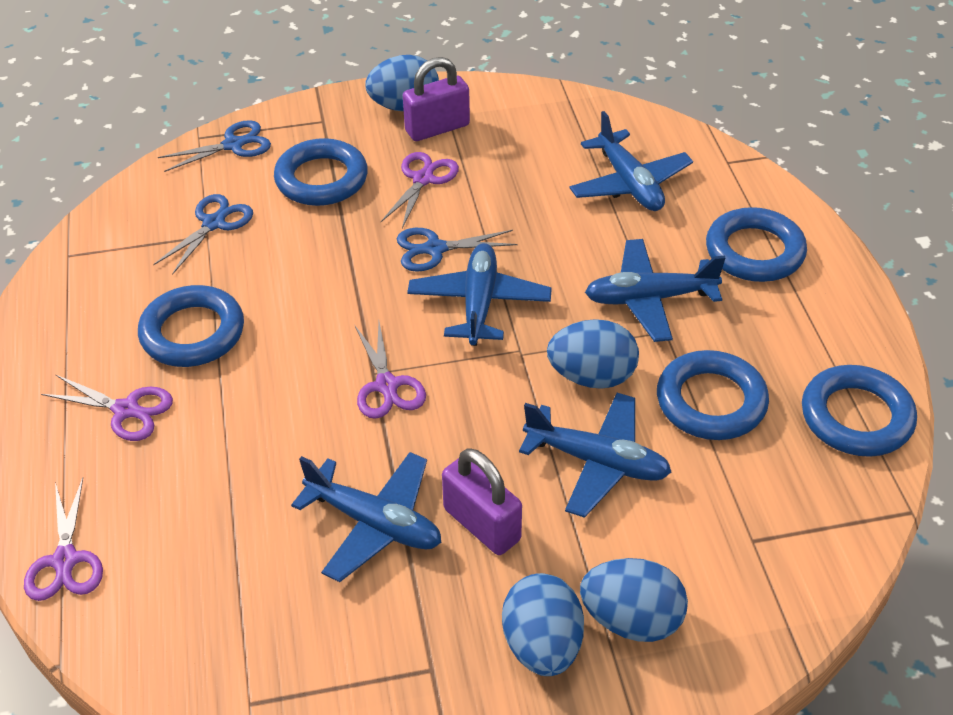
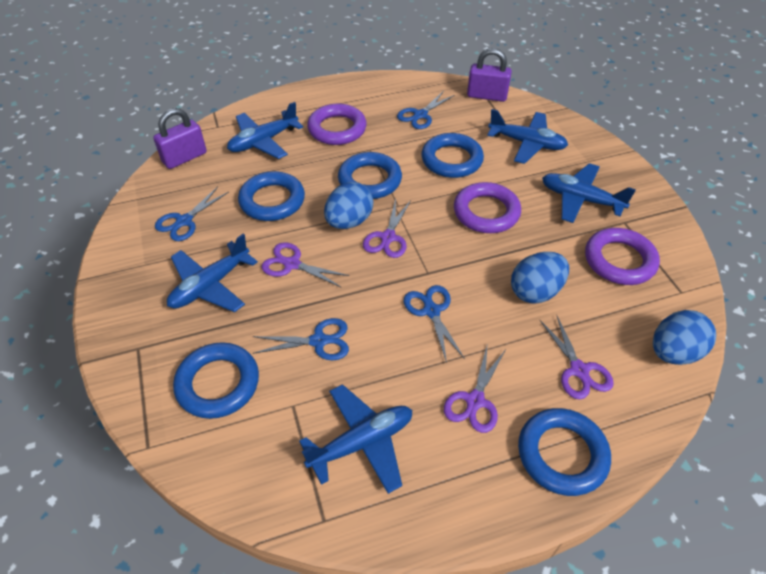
blue egg: 4 -> 3
blue scissors: 3 -> 4
purple ring: 0 -> 3

